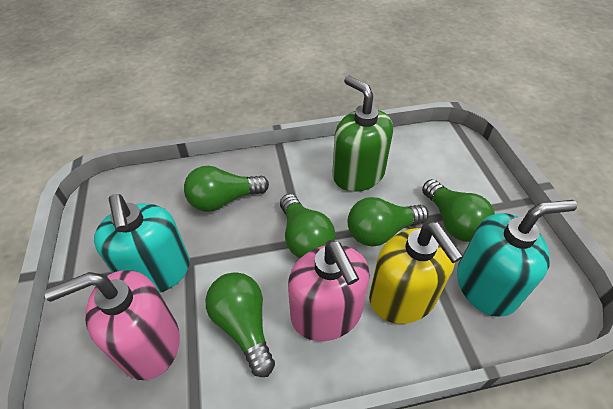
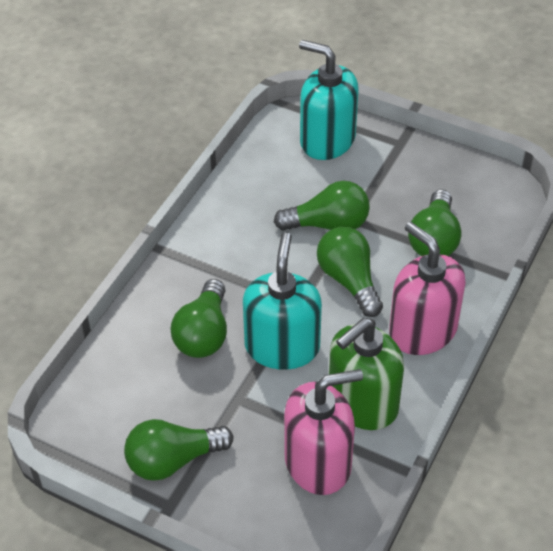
yellow soap dispenser: 1 -> 0

